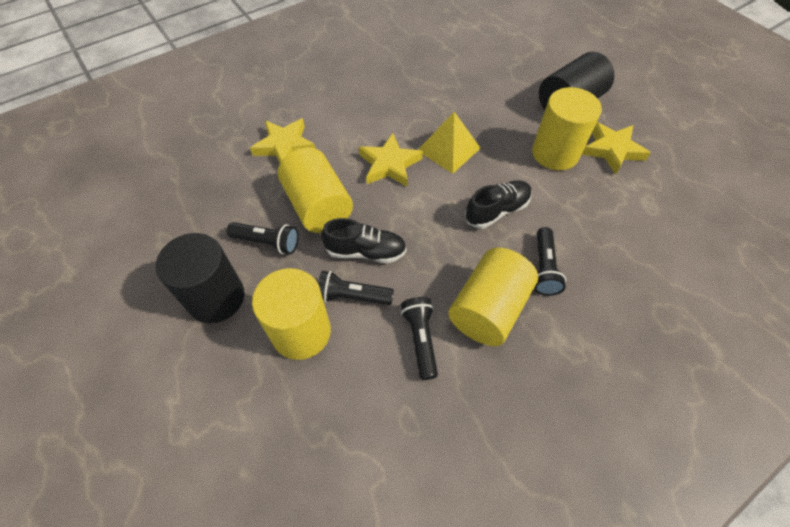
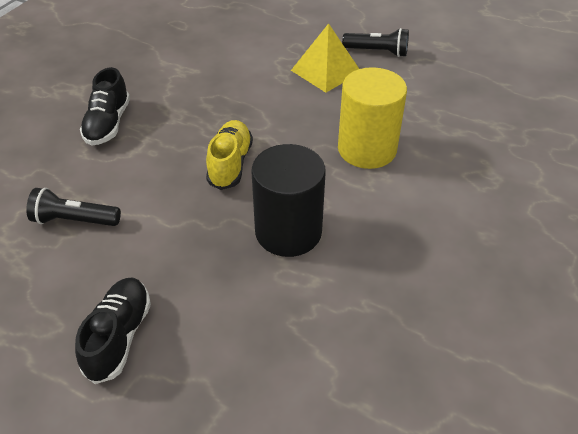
black cylinder: 2 -> 1
black flashlight: 4 -> 2
yellow cylinder: 4 -> 1
yellow shoe: 0 -> 1
yellow star: 3 -> 0

